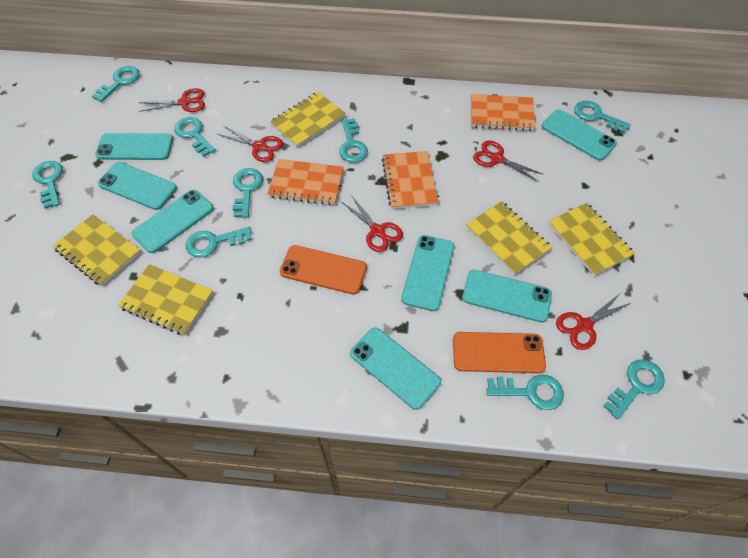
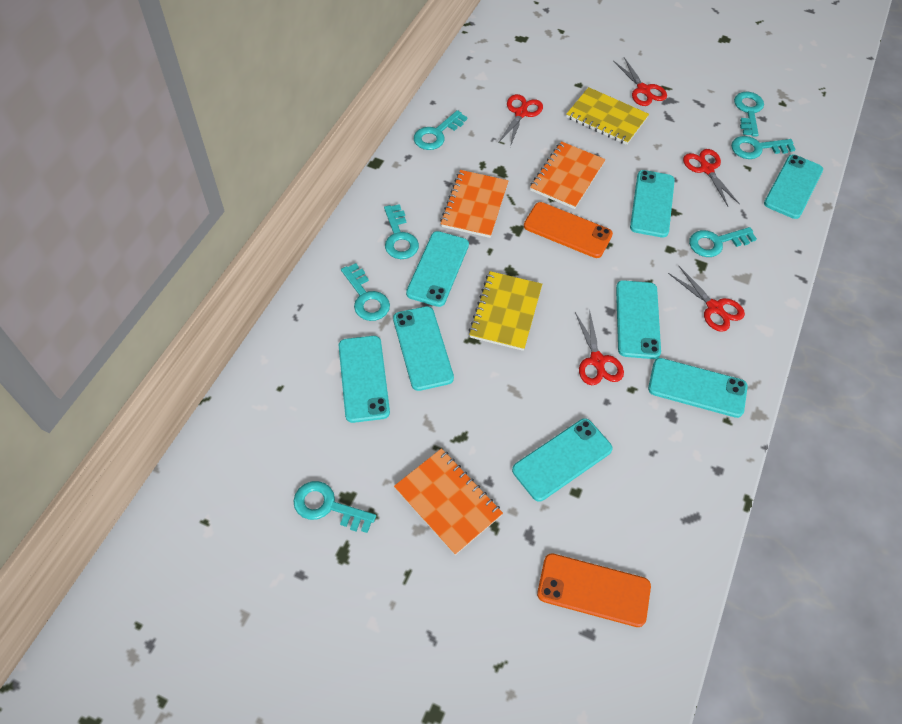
turquoise key: 9 -> 7
turquoise phone: 7 -> 8
yellow notebook: 5 -> 2

